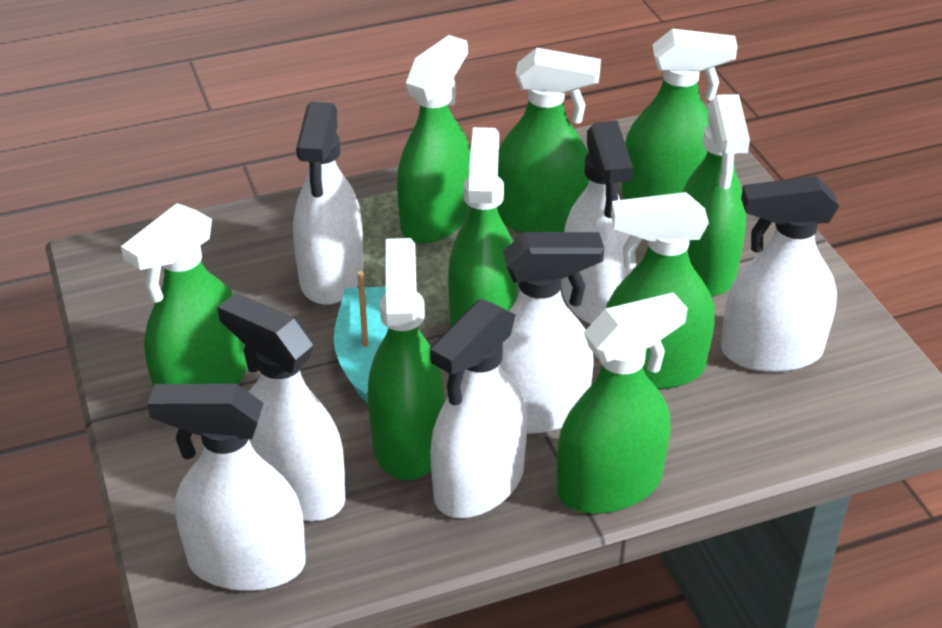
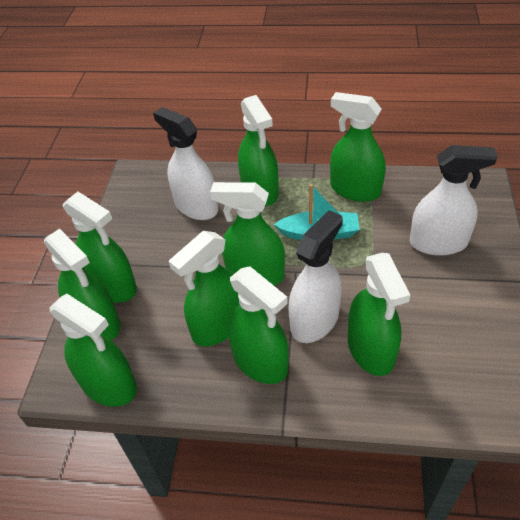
white spray bottle: 7 -> 3

